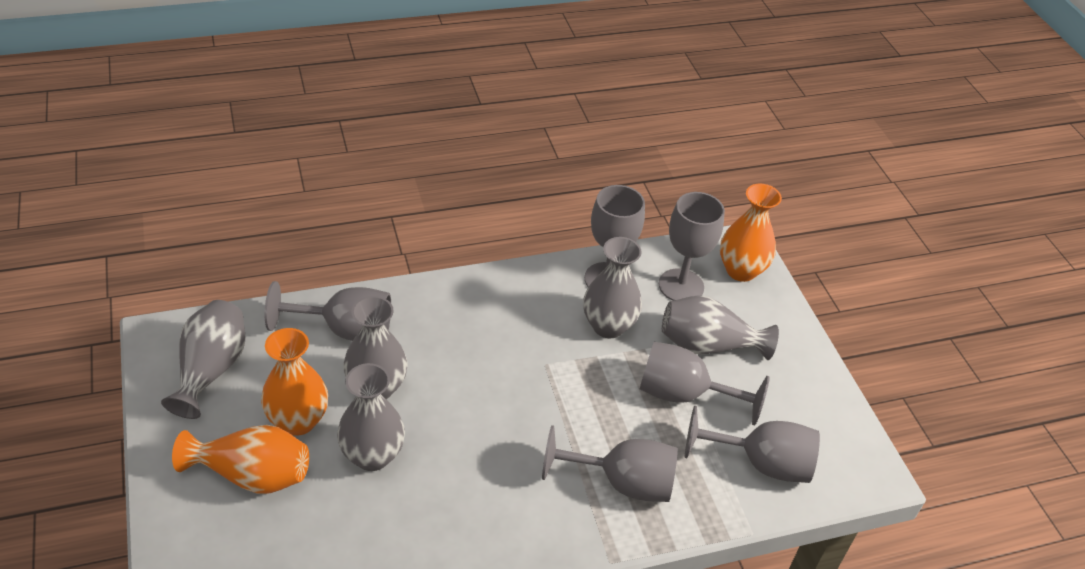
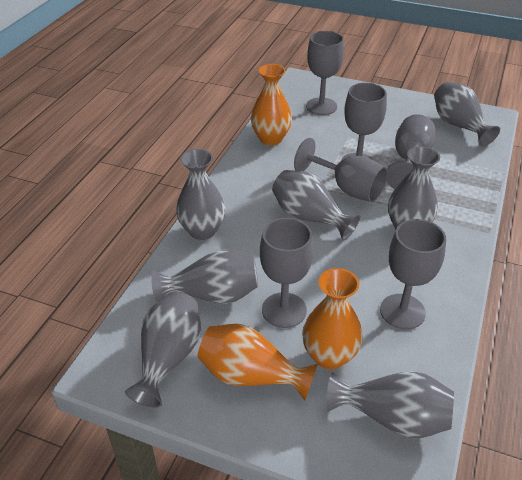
grey vase: 5 -> 7

